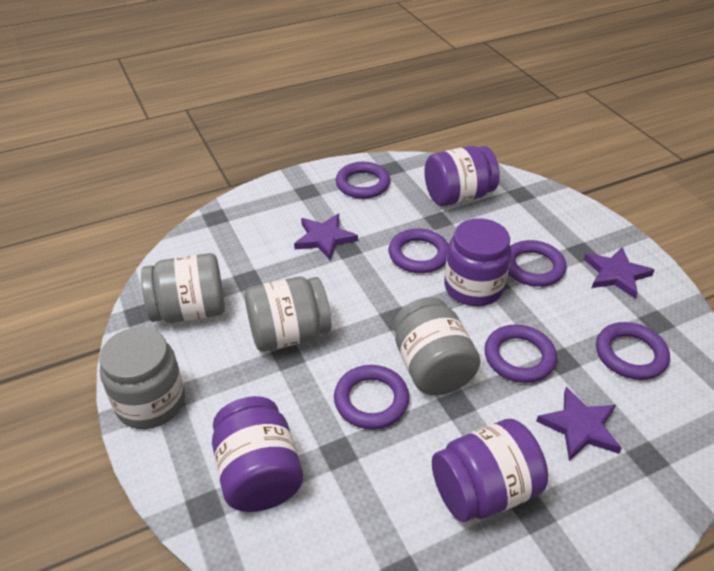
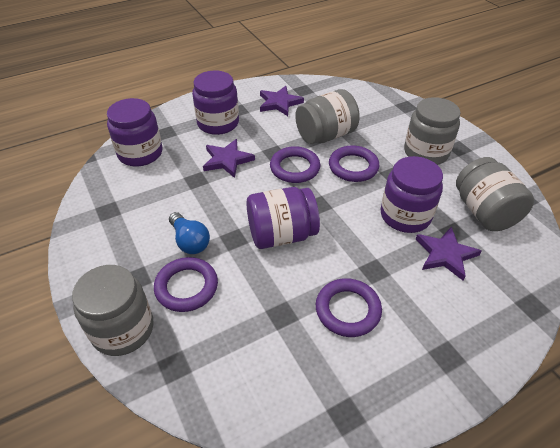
blue light bulb: 0 -> 1
purple ring: 6 -> 4

